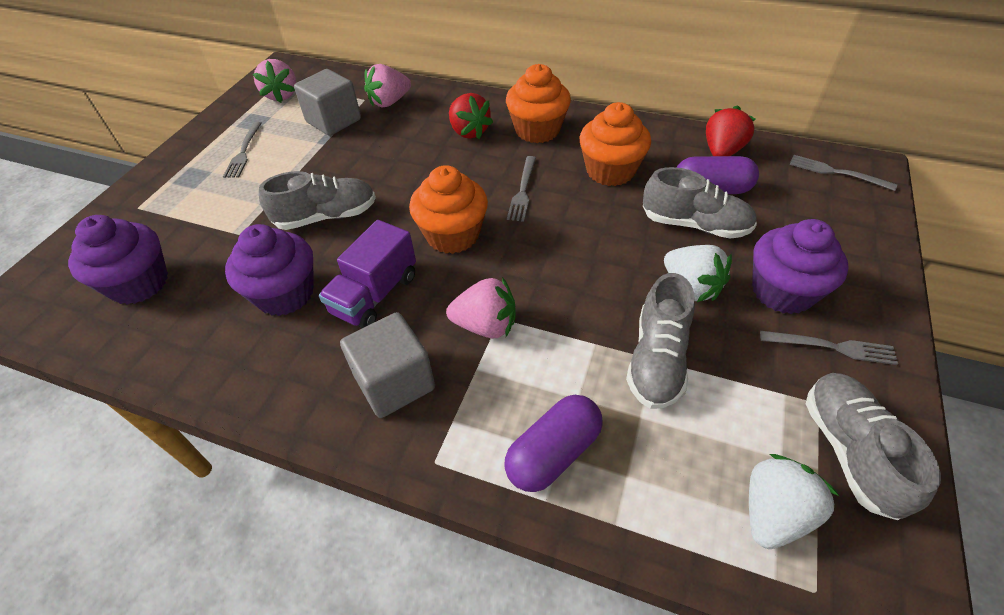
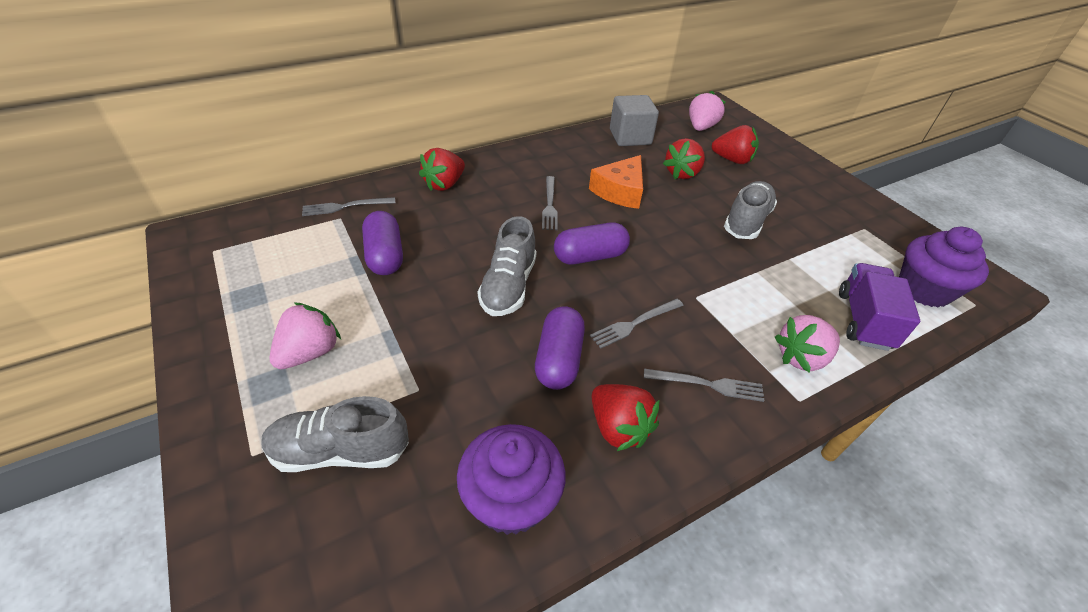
grey cube: 2 -> 1
grey shoe: 4 -> 3
orange cheese: 0 -> 1
orange cupcake: 3 -> 0
purple capsule: 2 -> 3
purple cupcake: 3 -> 2
red strawberry: 2 -> 4
white strawberry: 2 -> 0

